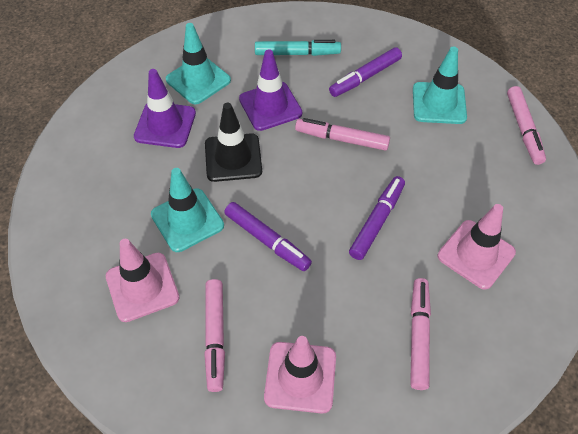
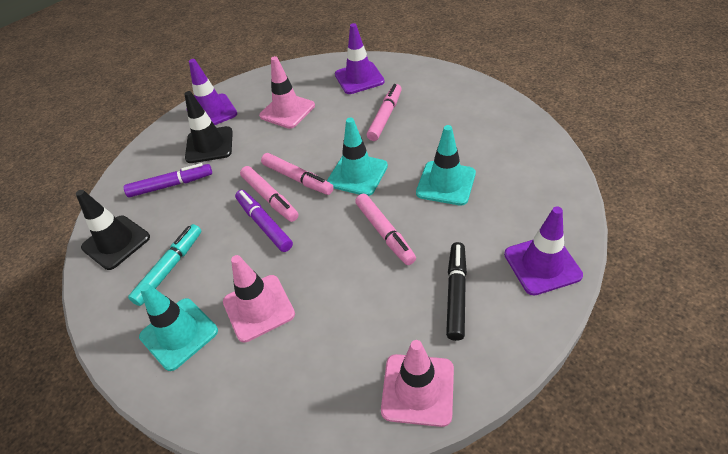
black marker: 0 -> 1
black traffic cone: 1 -> 2
purple marker: 3 -> 2
purple traffic cone: 2 -> 3

